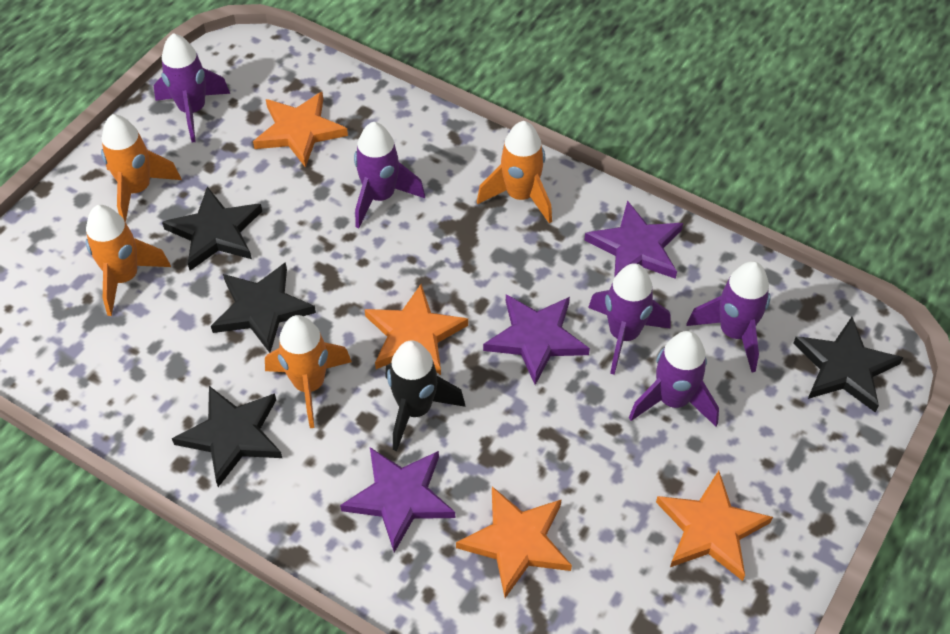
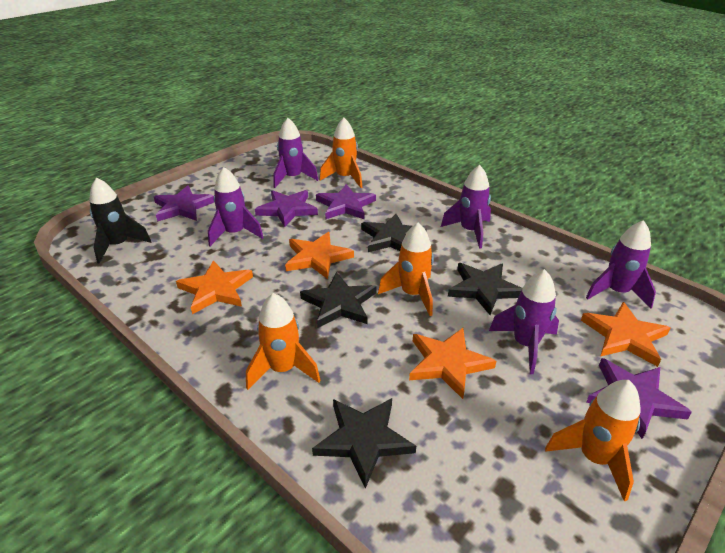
purple star: 3 -> 4

